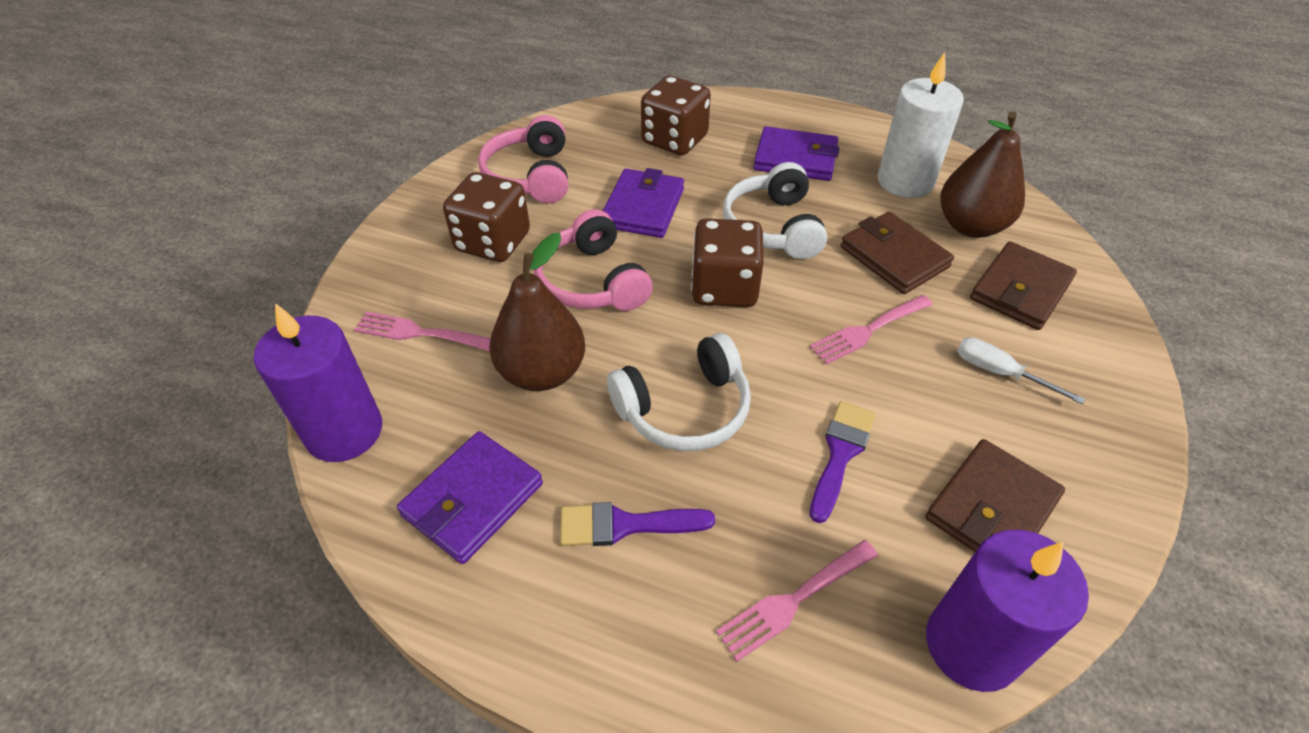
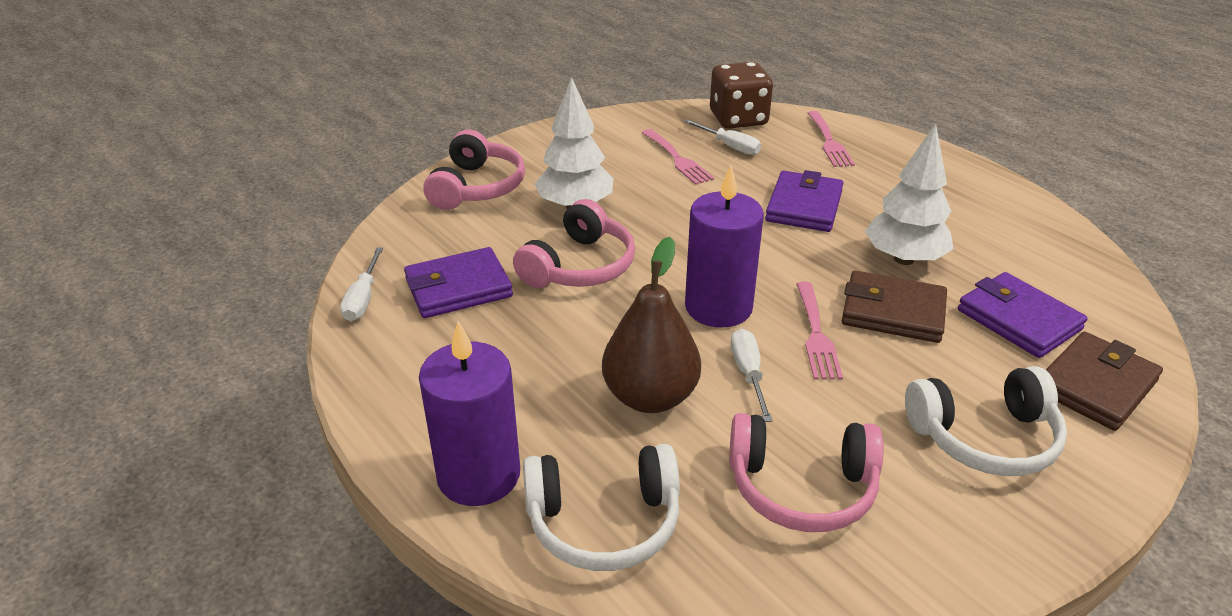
brown dice: 3 -> 1
brown pear: 2 -> 1
brown wallet: 3 -> 2
pink headphones: 2 -> 3
purple brush: 2 -> 0
white candle: 1 -> 0
white screwdriver: 1 -> 3
white tree: 0 -> 2

